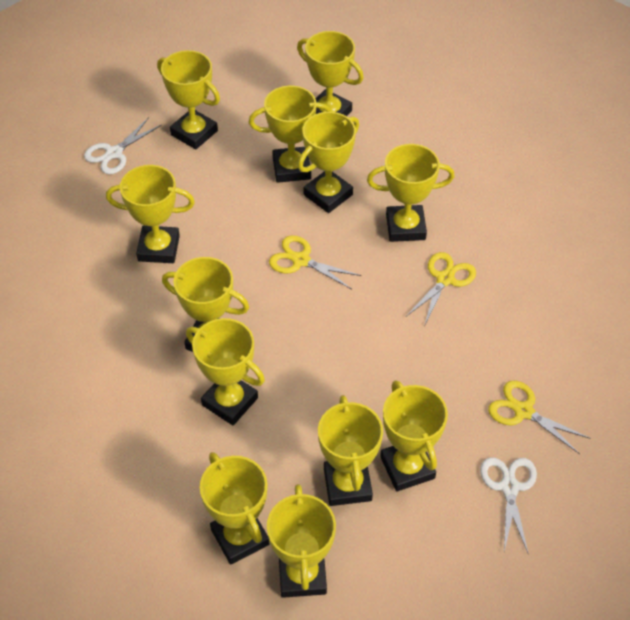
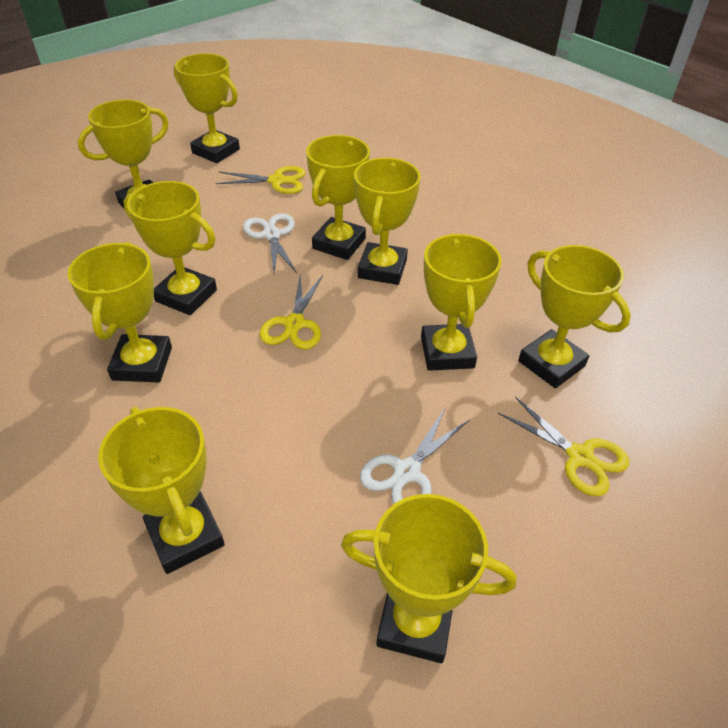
yellow trophy: 12 -> 10

